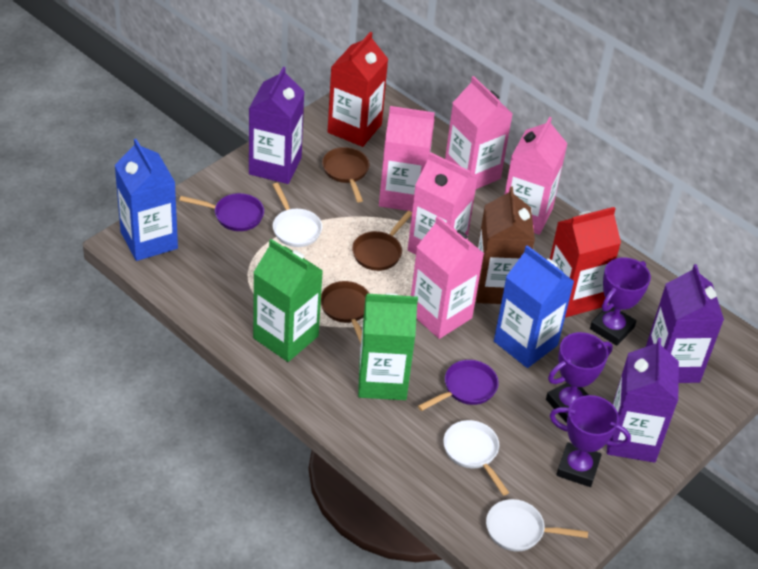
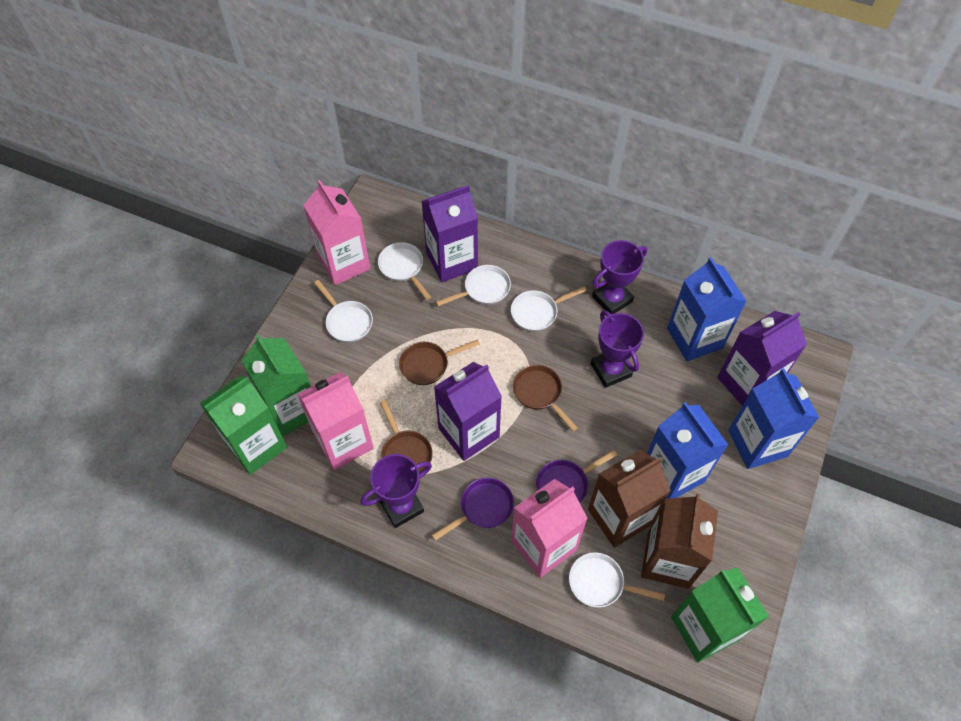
blue carton: 2 -> 3
brown carton: 1 -> 2
green carton: 2 -> 3
pink carton: 5 -> 3
red carton: 2 -> 0
white pan: 3 -> 5

